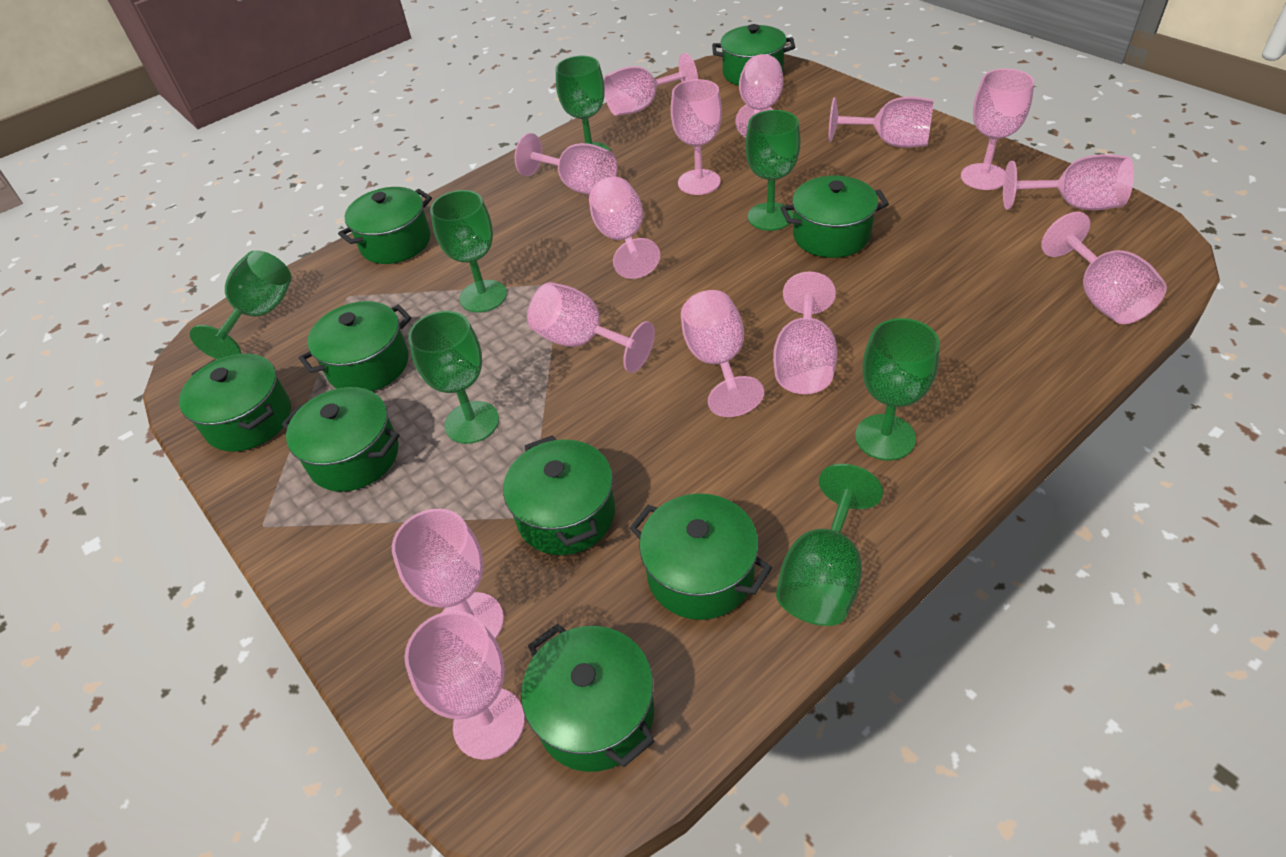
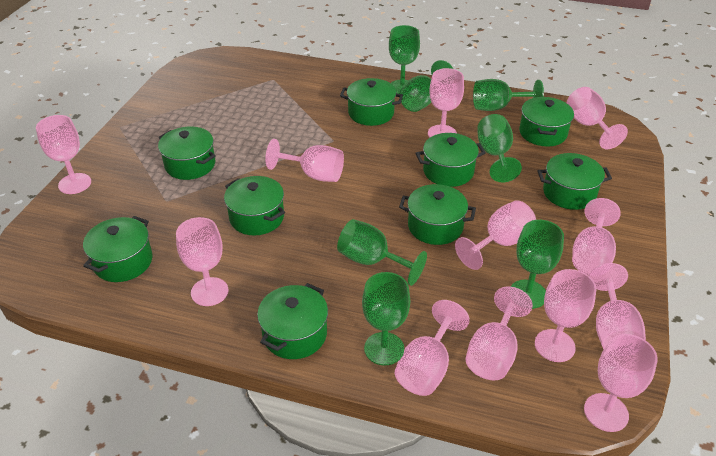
pink goblet: 14 -> 12

